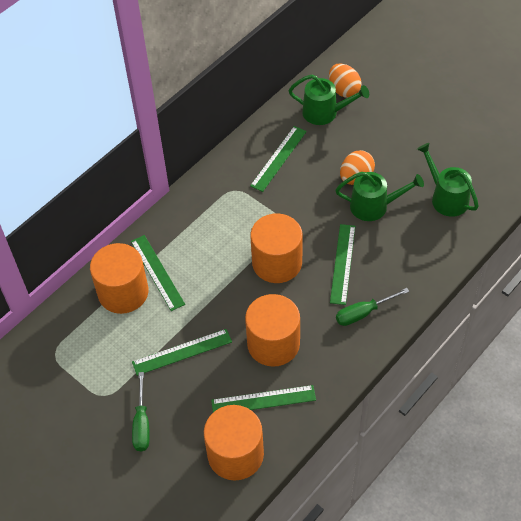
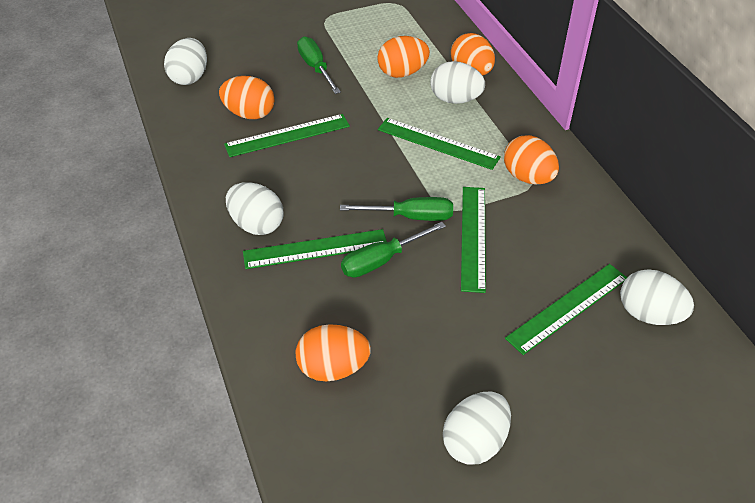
green screwdriver: 2 -> 3
green watering can: 3 -> 0
orange cylinder: 4 -> 0
orange egg: 2 -> 5
white egg: 0 -> 5

